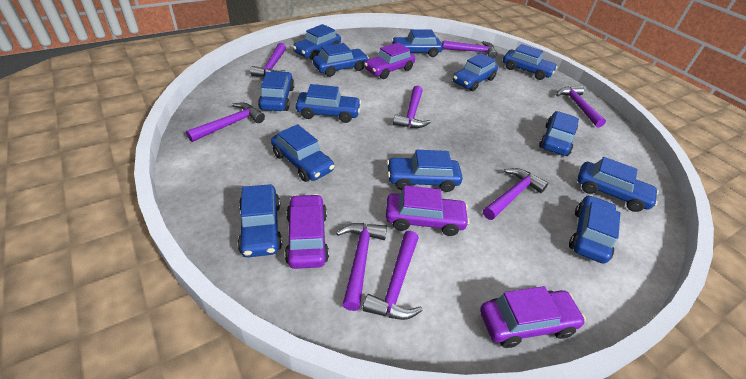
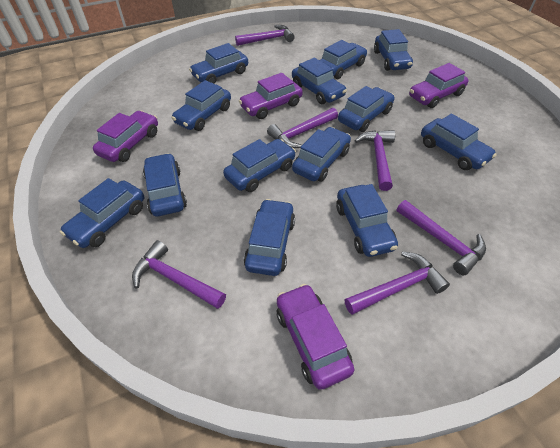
purple hammer: 8 -> 6

